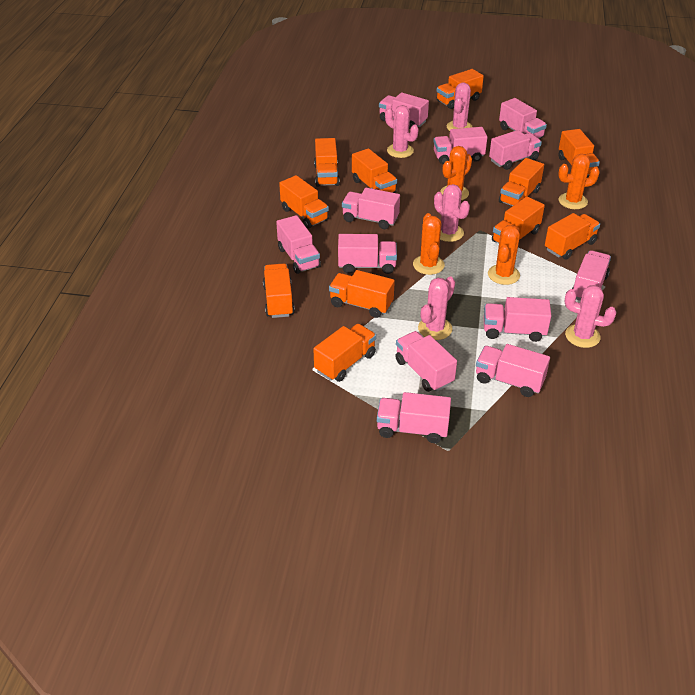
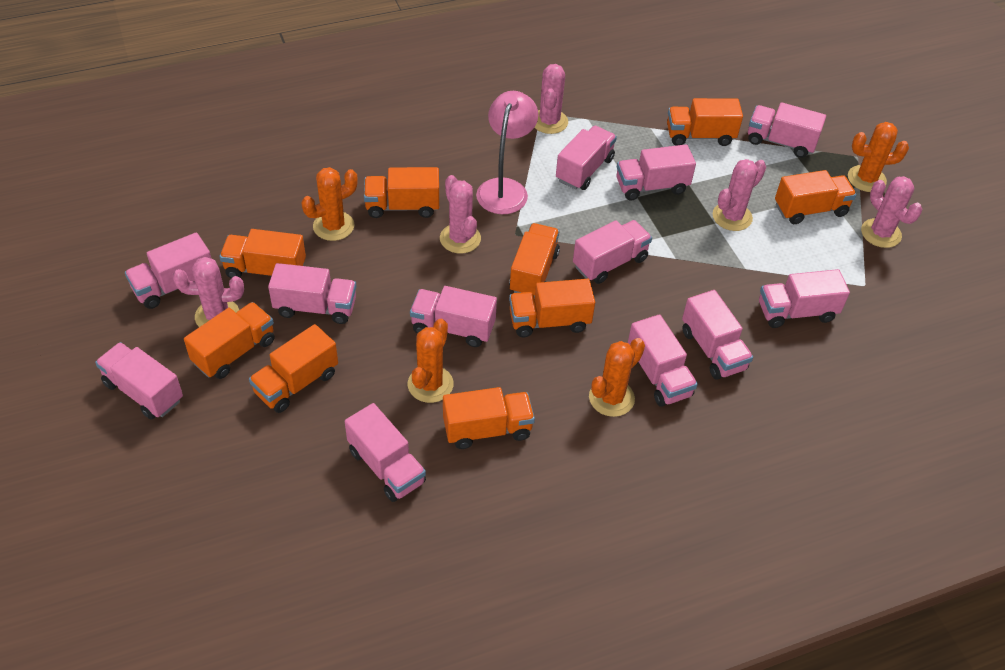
orange truck: 11 -> 9
pink lamp: 0 -> 1

